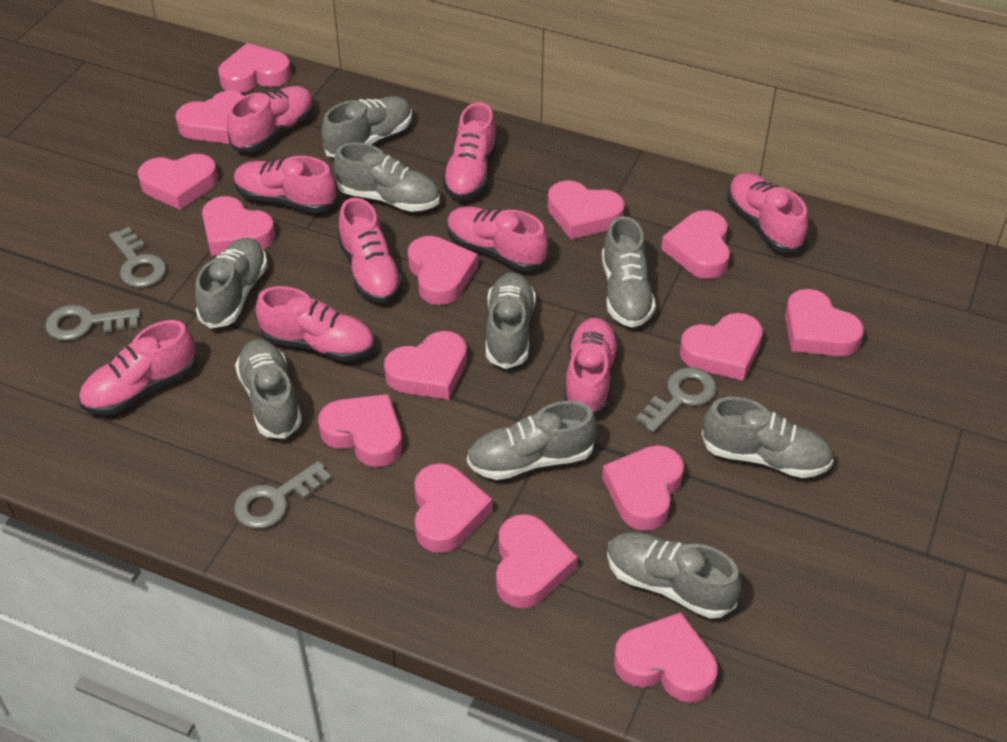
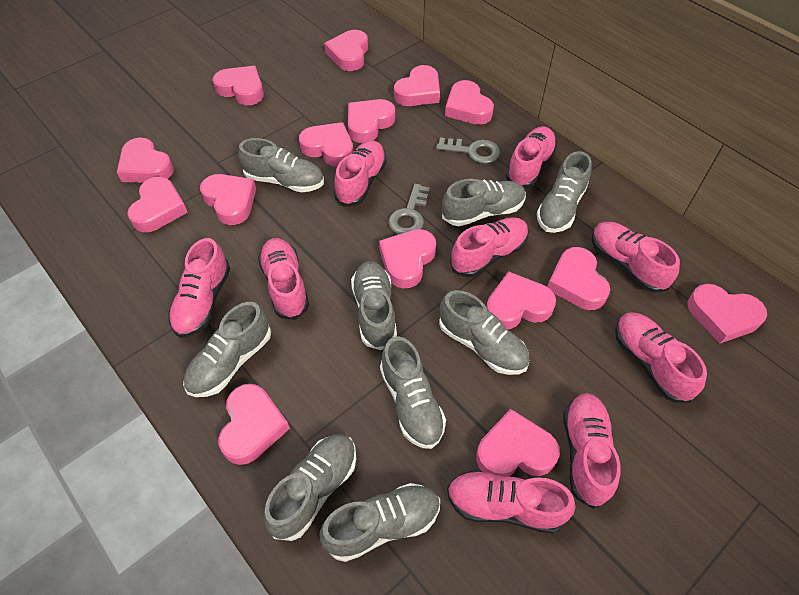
grey key: 4 -> 2

